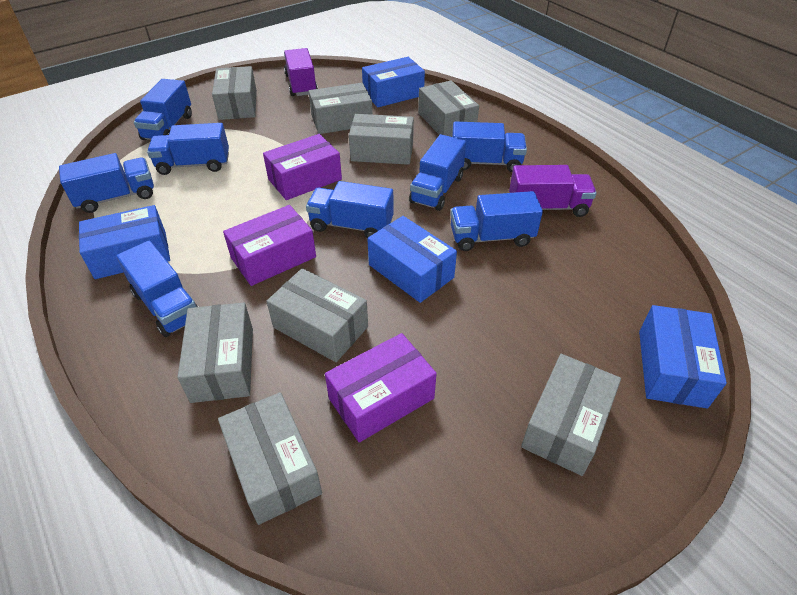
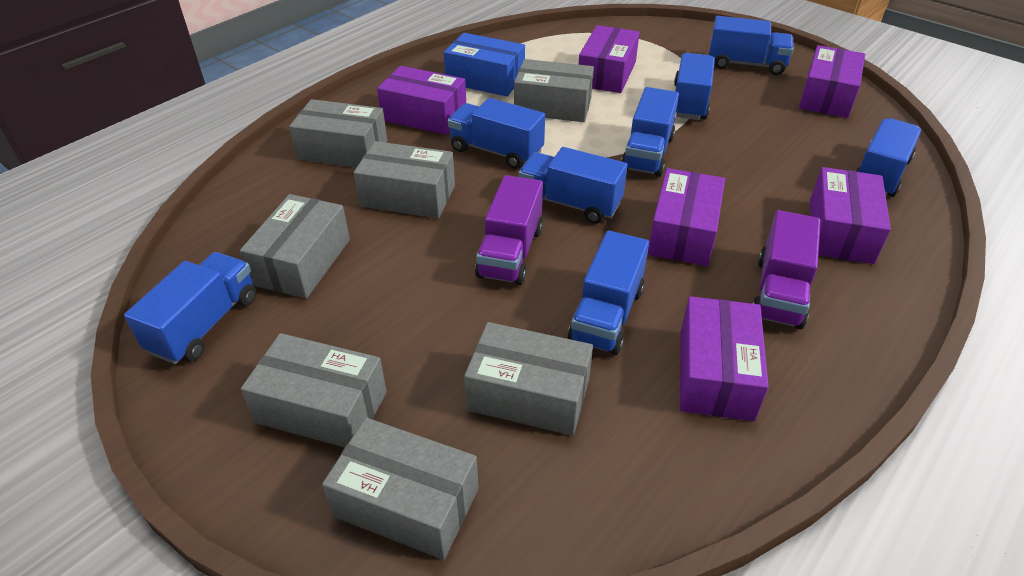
blue box: 4 -> 1
grey box: 8 -> 7
purple box: 3 -> 6

